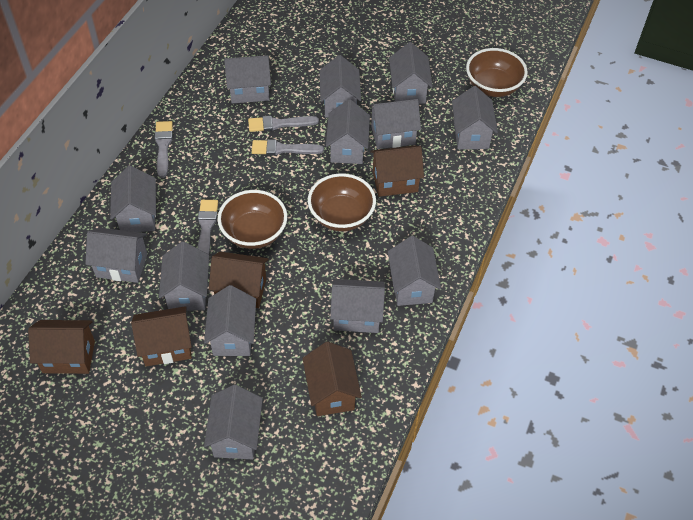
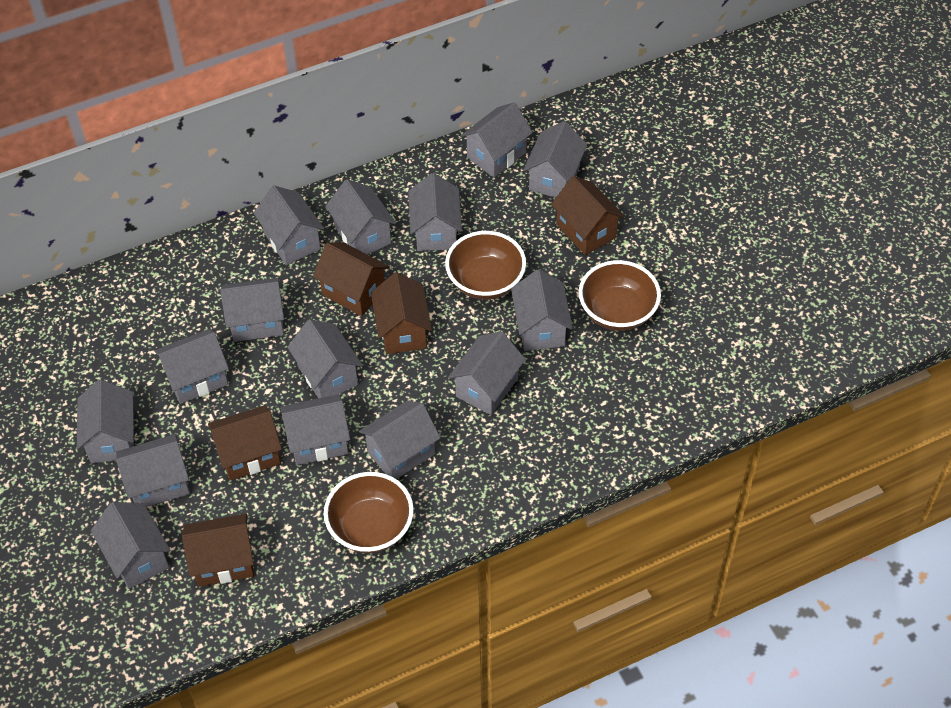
grey brush: 4 -> 0
grey house: 13 -> 15

